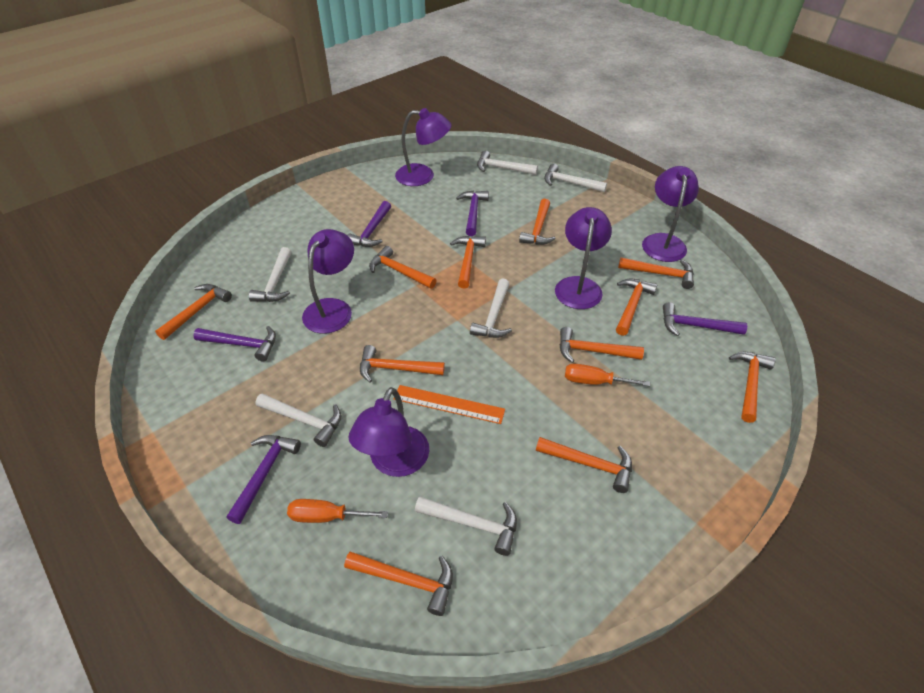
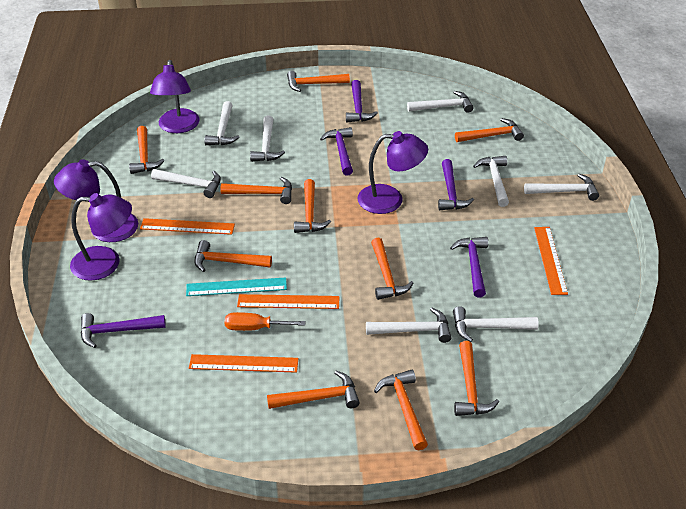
orange hammer: 11 -> 10
orange ruler: 1 -> 4
orange screwdriver: 2 -> 1
purple lamp: 5 -> 4
turquoise ruler: 0 -> 1
white hammer: 6 -> 8

